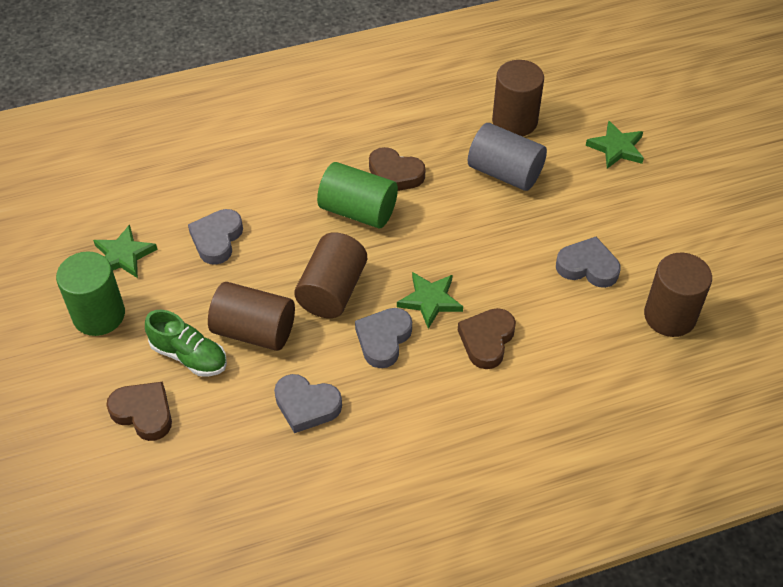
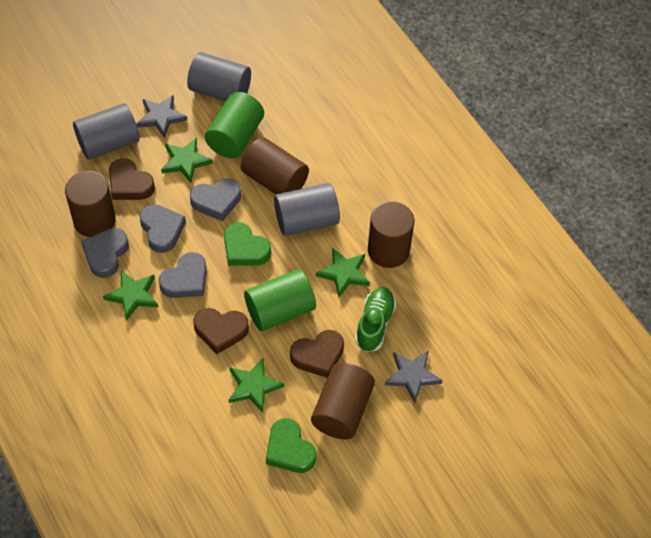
green heart: 0 -> 2
green star: 3 -> 4
grey cylinder: 1 -> 3
grey star: 0 -> 2

